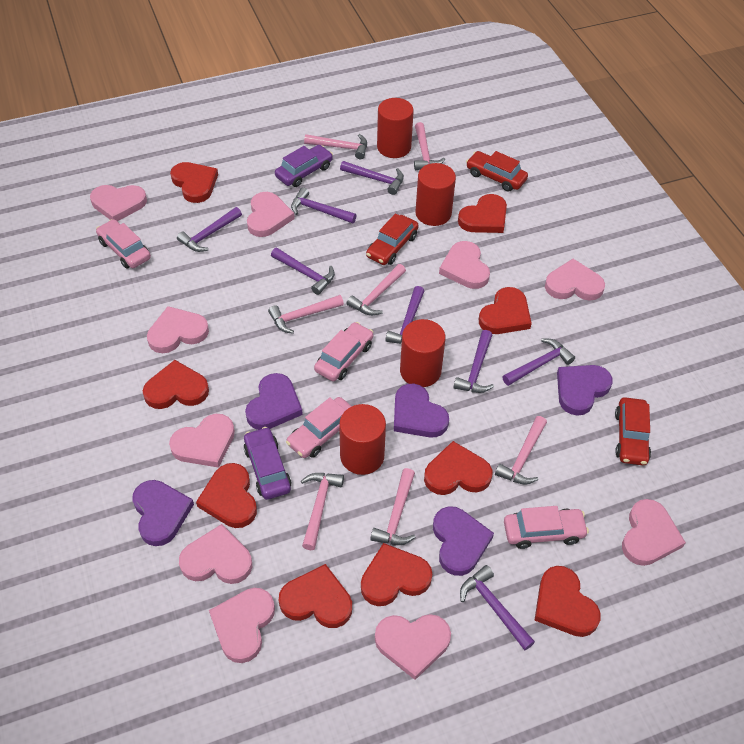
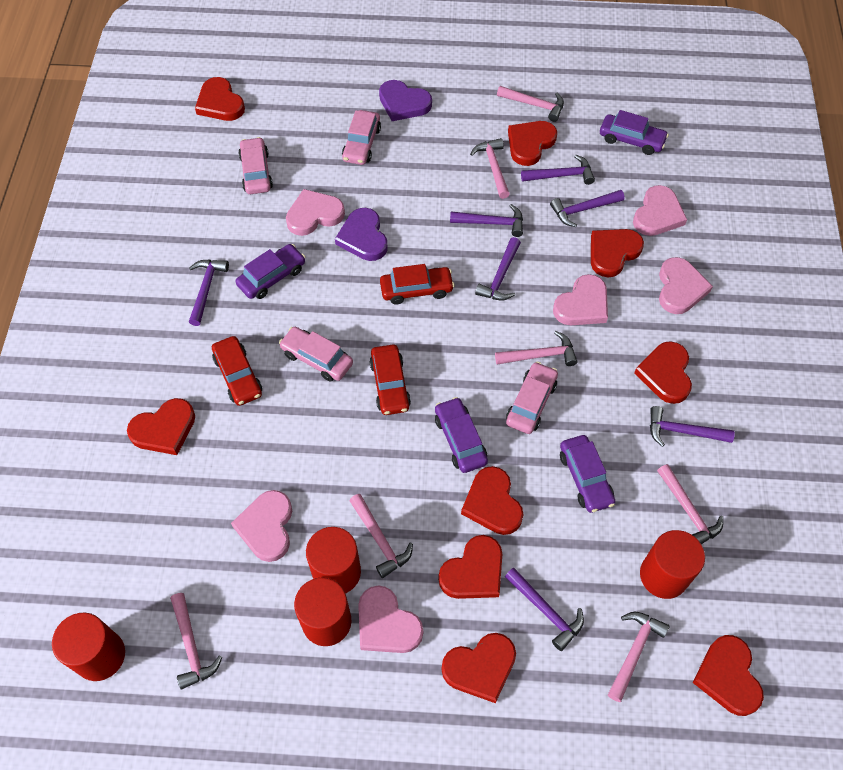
pink heart: 10 -> 6
purple car: 2 -> 4
purple hammer: 8 -> 7
purple heart: 5 -> 2

